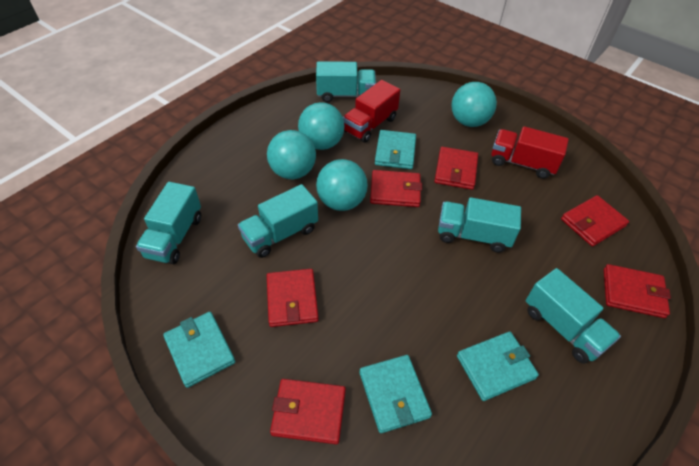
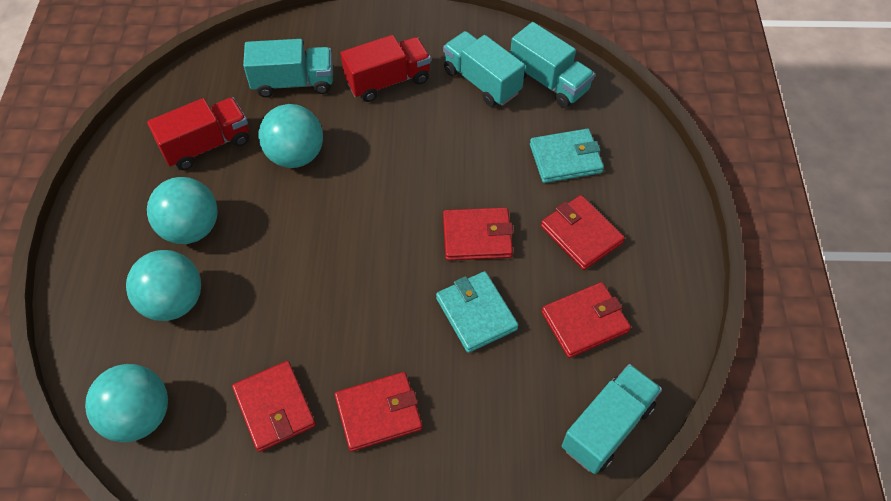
red wallet: 6 -> 5
turquoise truck: 5 -> 4
turquoise wallet: 4 -> 2

